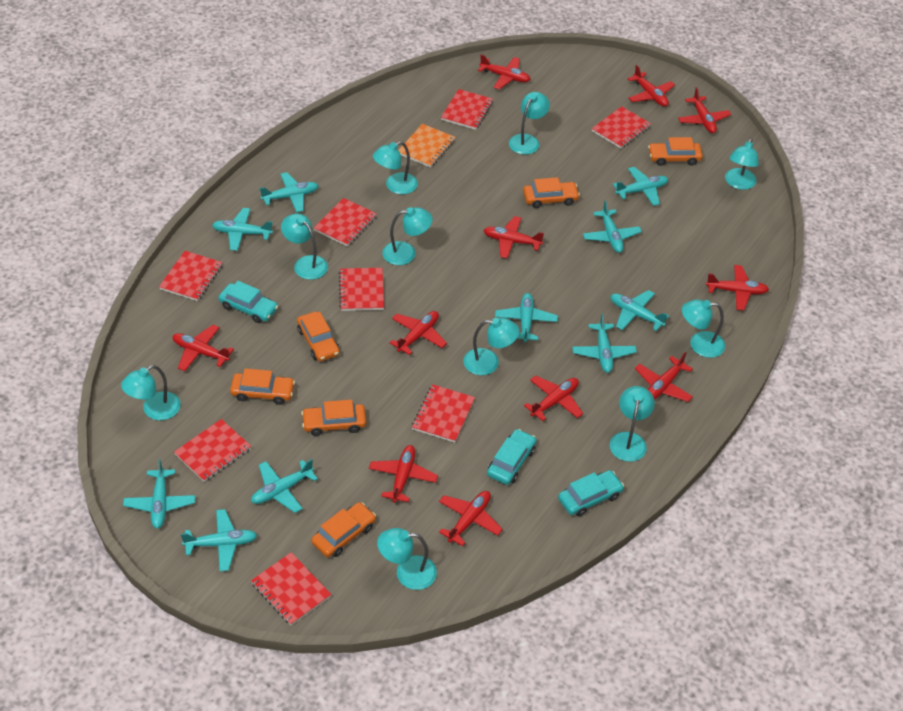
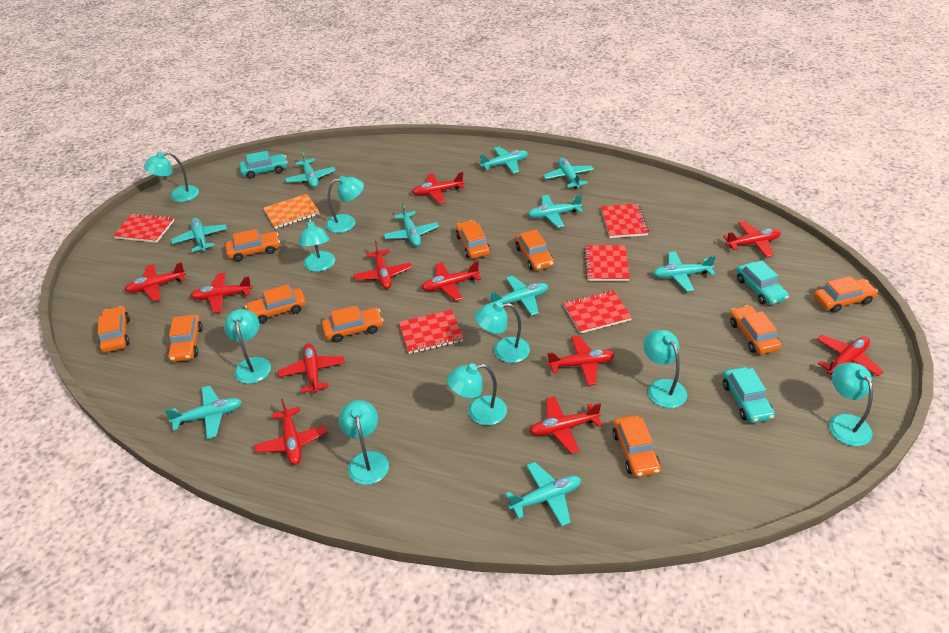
orange car: 6 -> 10
red notebook: 8 -> 5
turquoise lamp: 10 -> 9

